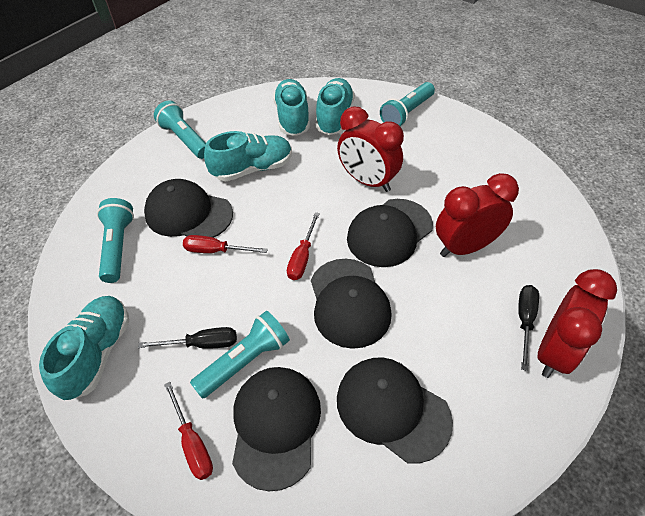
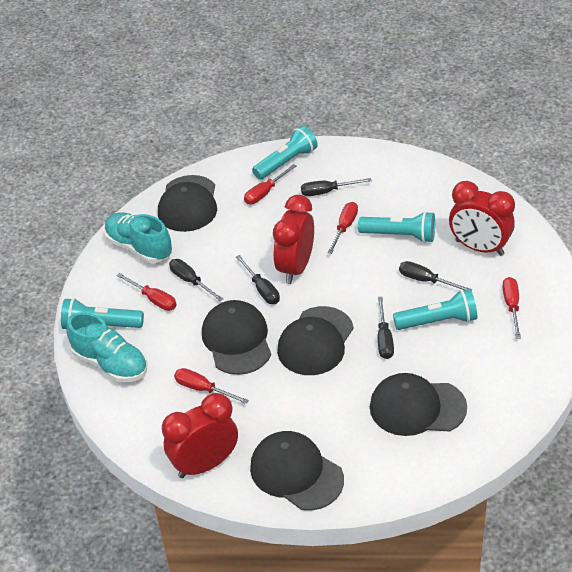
black screwdriver: 2 -> 5
red screwdriver: 3 -> 5
turquoise shoe: 4 -> 2

